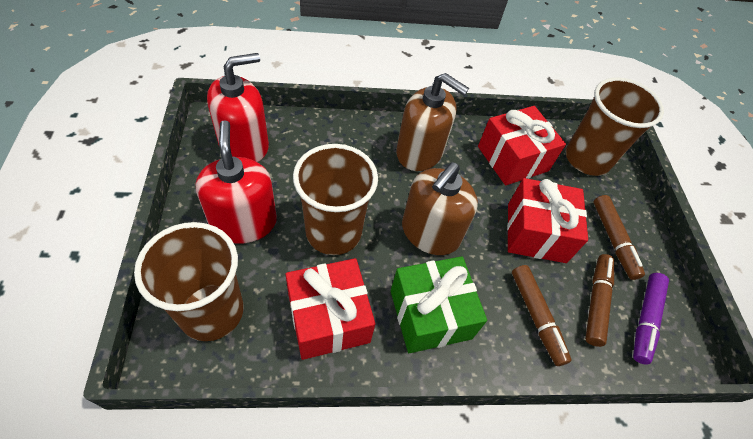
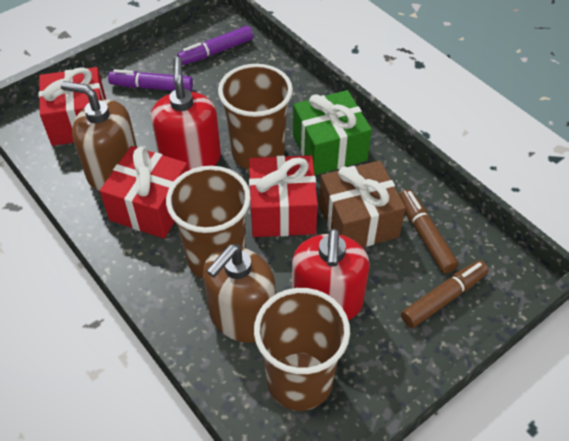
brown gift: 0 -> 1
brown marker: 3 -> 2
purple marker: 1 -> 2

